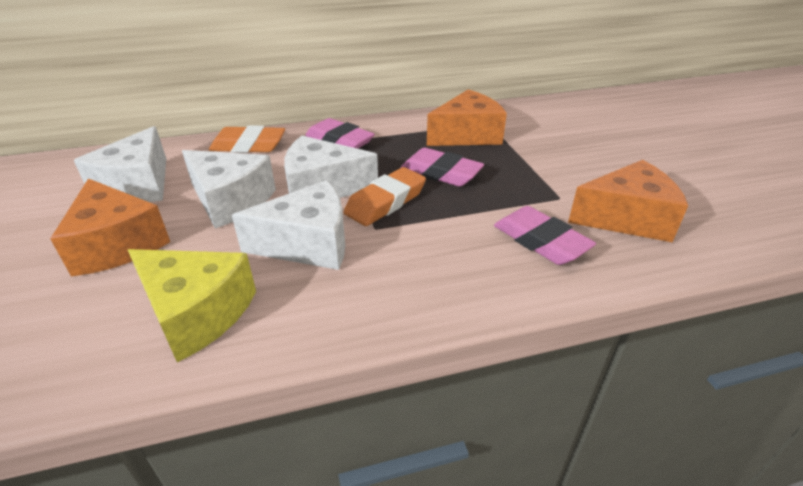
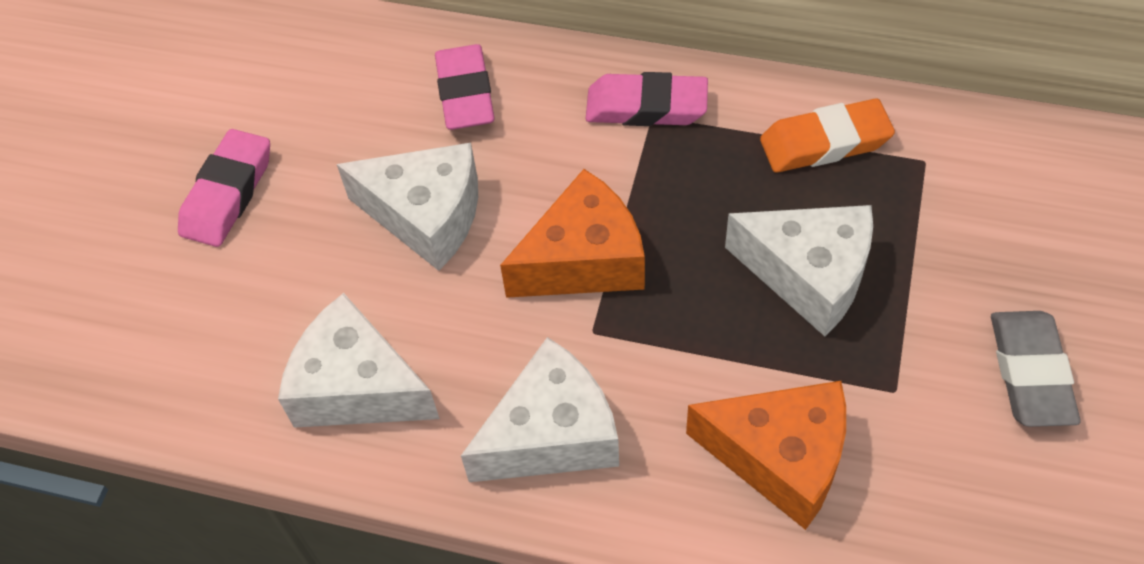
grey eraser: 0 -> 1
orange cheese: 3 -> 2
orange eraser: 2 -> 1
yellow cheese: 1 -> 0

